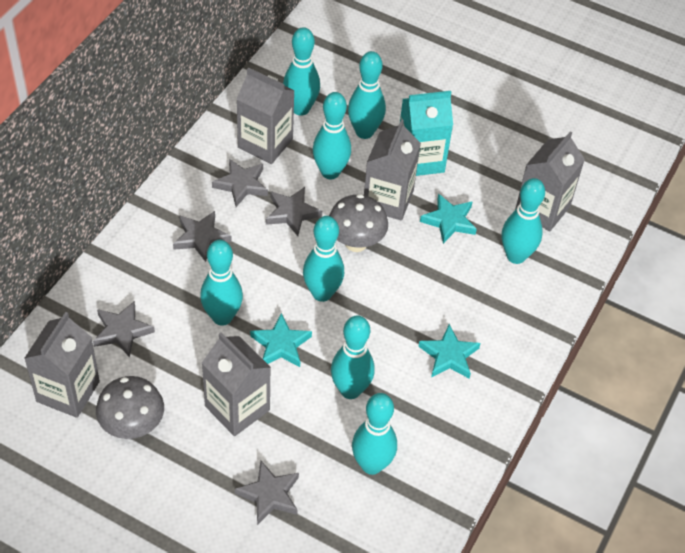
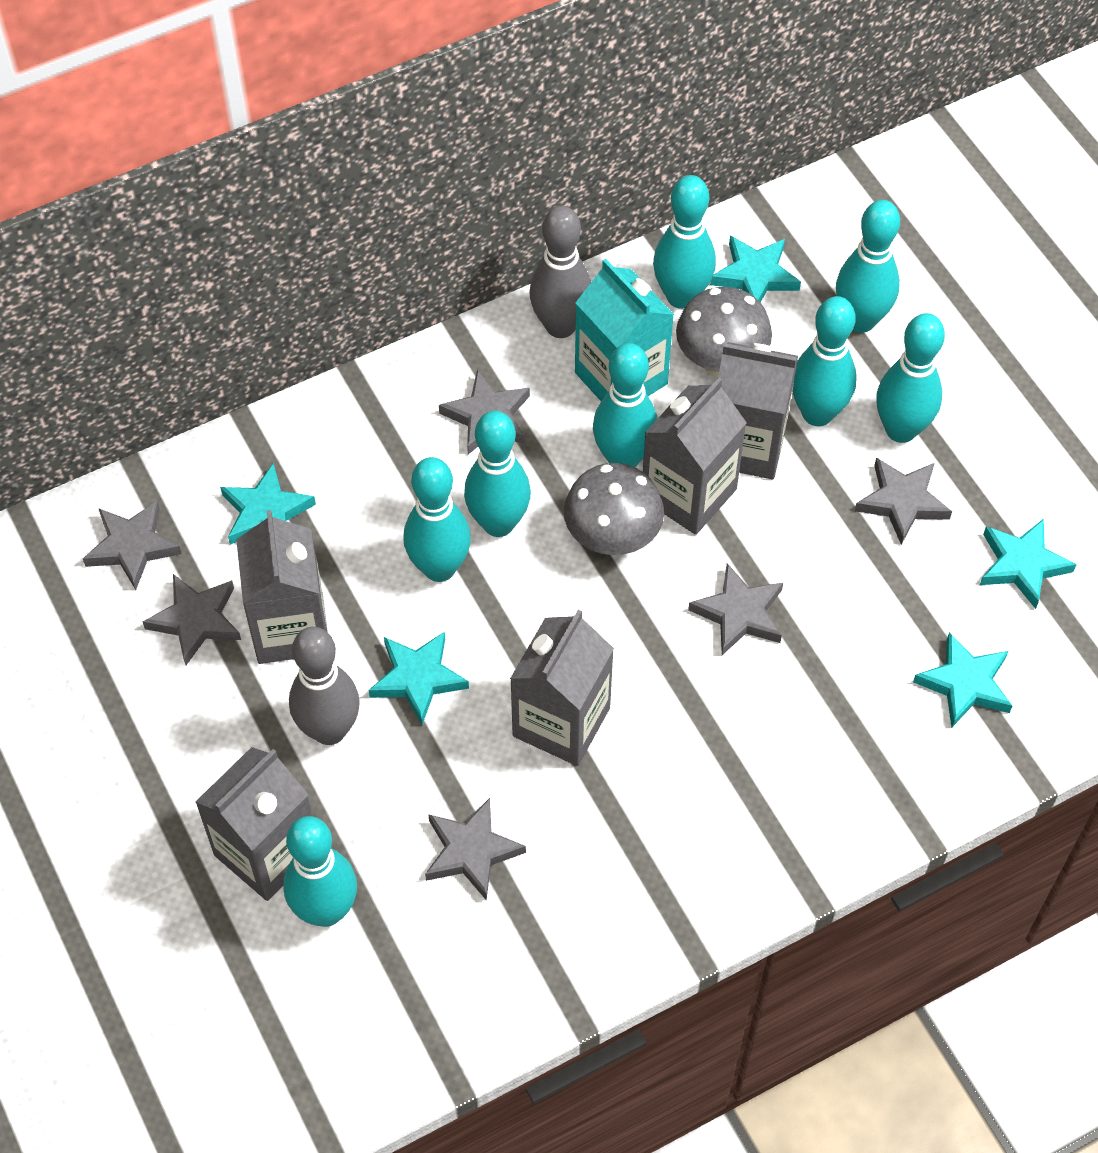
grey bowling pin: 0 -> 2
grey star: 5 -> 6
turquoise star: 3 -> 5

